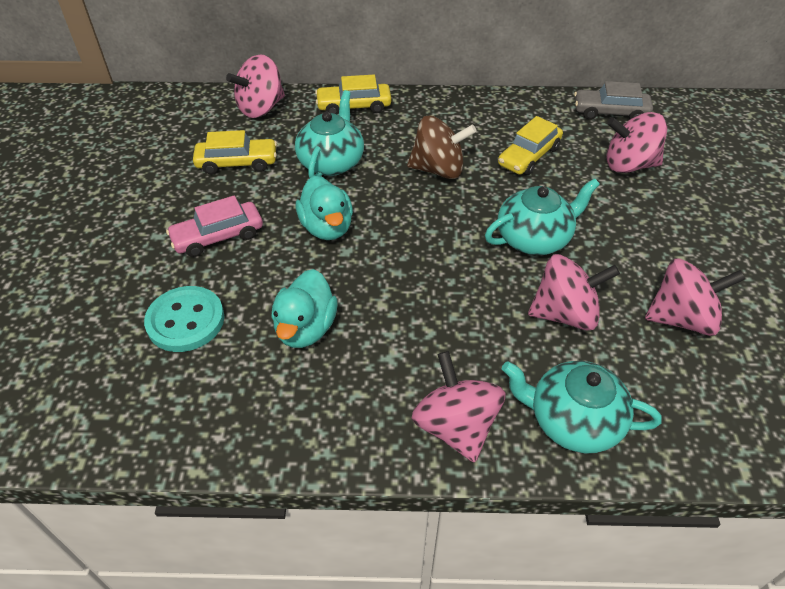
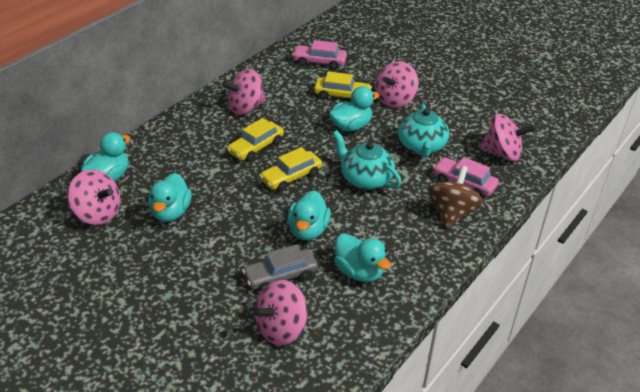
pink car: 1 -> 2
turquoise button: 1 -> 0
turquoise duck: 2 -> 5
turquoise teapot: 3 -> 2

